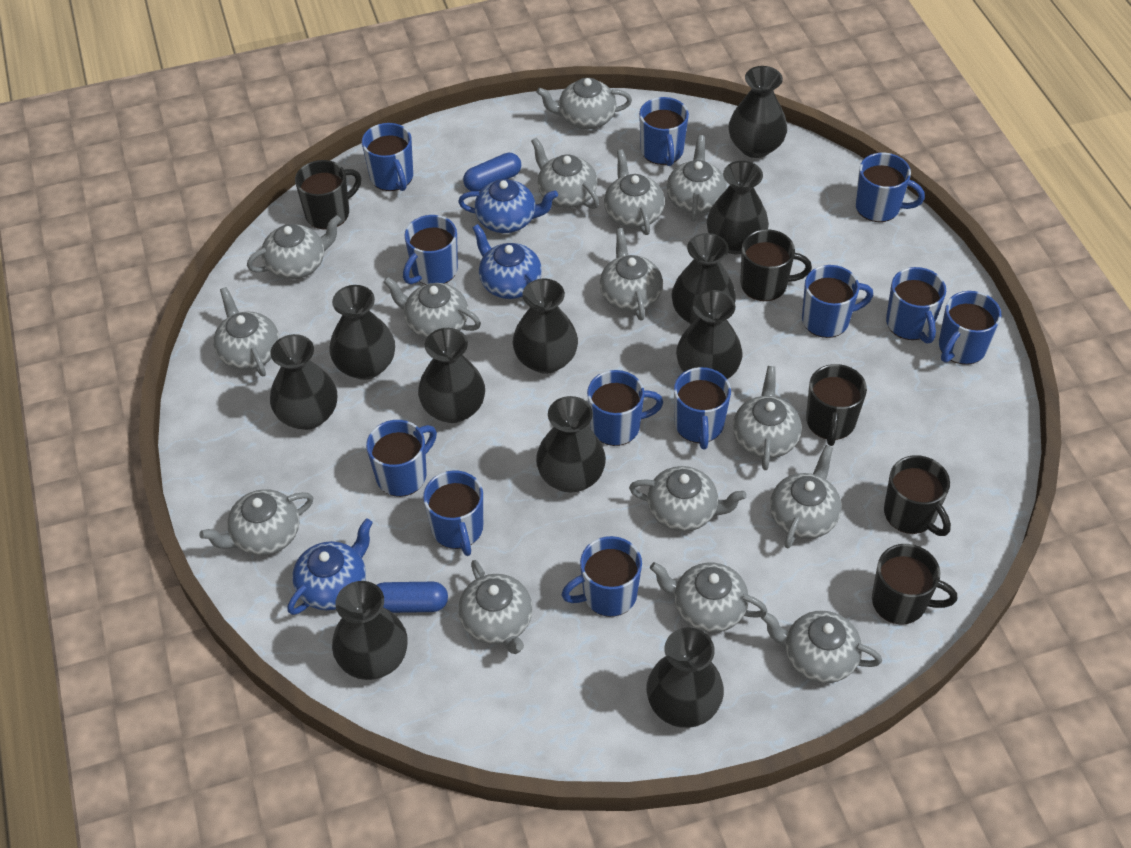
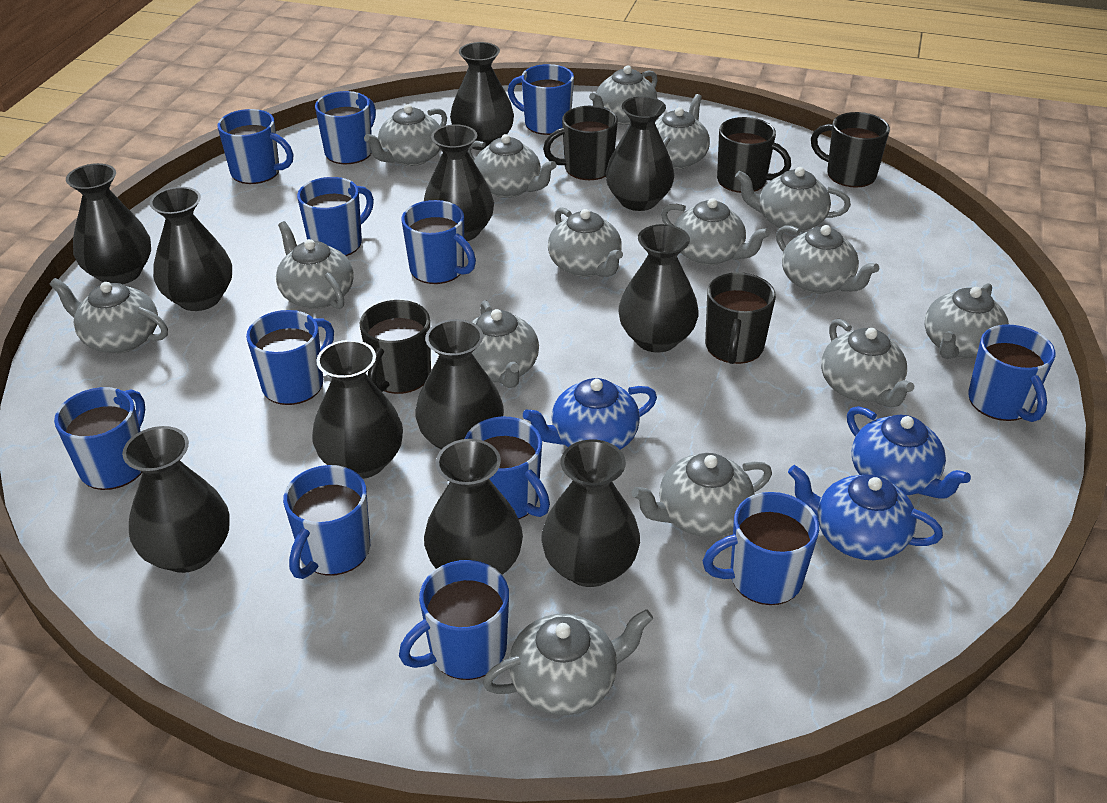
blue capsule: 2 -> 0

